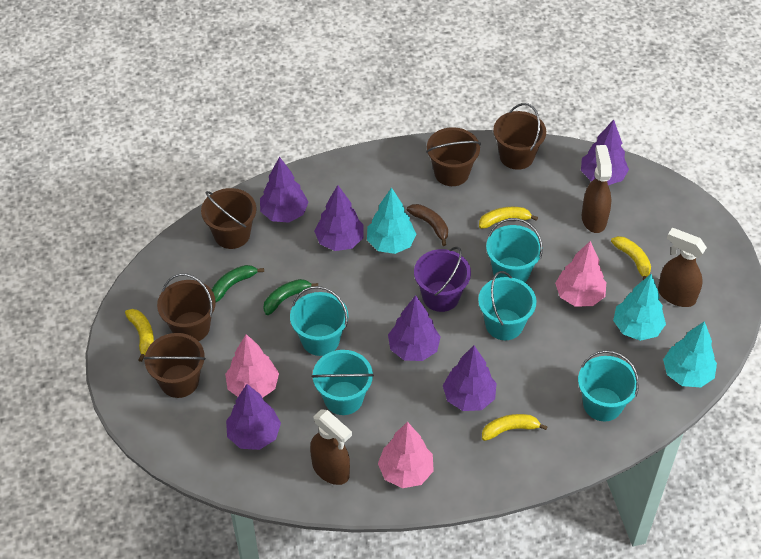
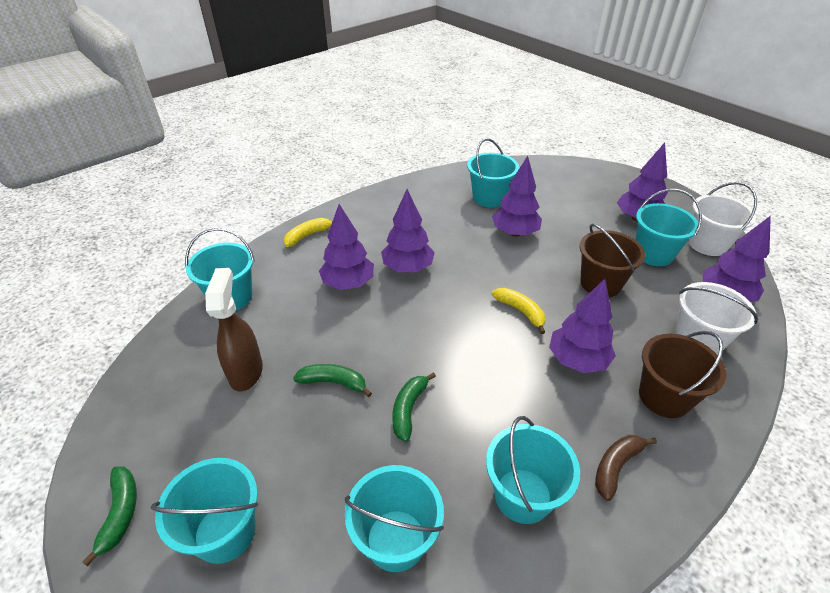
brown bucket: 5 -> 2
brown spray bottle: 3 -> 1
green banana: 2 -> 3
pink tree: 3 -> 0
purple bucket: 1 -> 0
turquoise bucket: 5 -> 6
turquoise tree: 3 -> 0
white bucket: 0 -> 2
yellow banana: 4 -> 2

